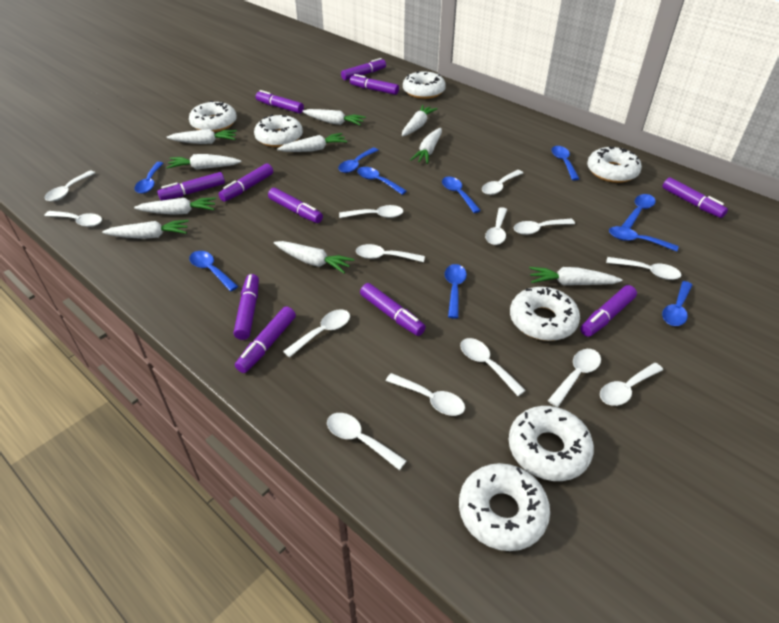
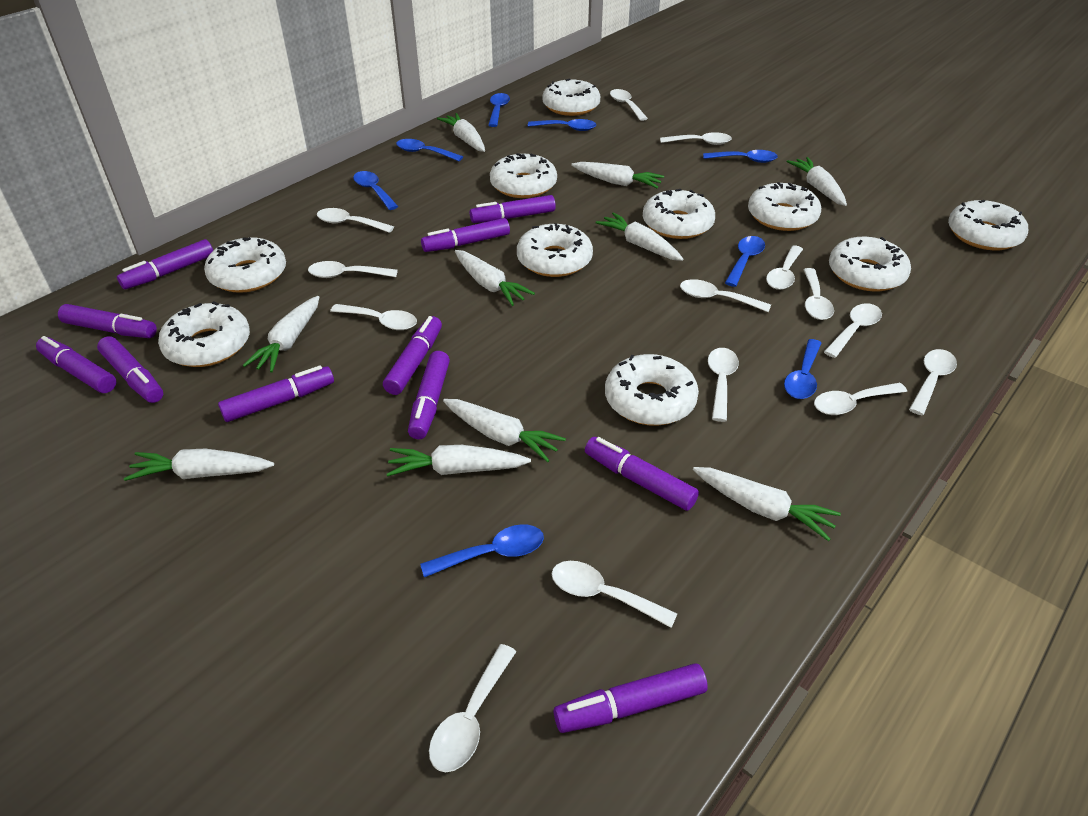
blue spoon: 10 -> 8
white donut: 7 -> 10

